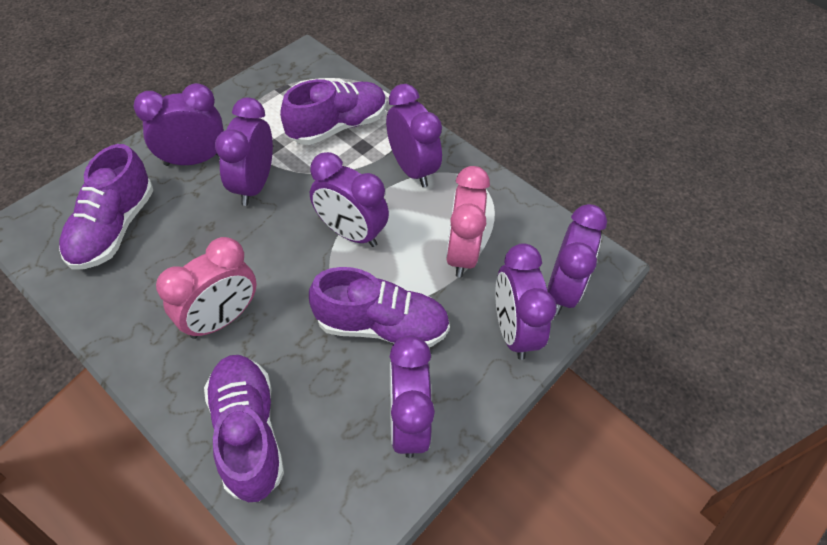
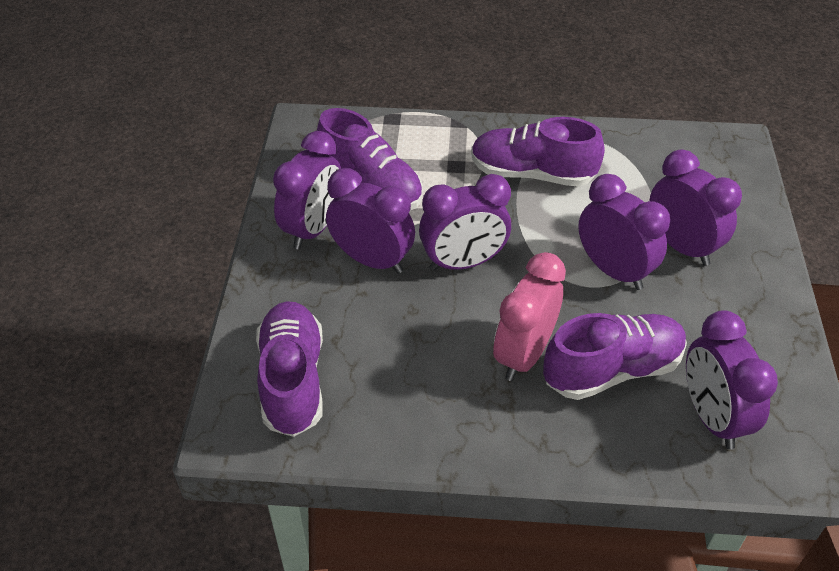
pink clock: 2 -> 1
purple clock: 7 -> 6

